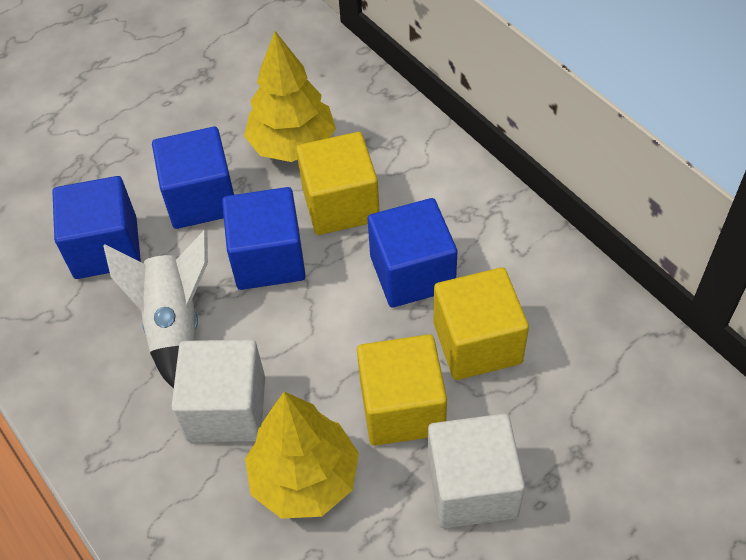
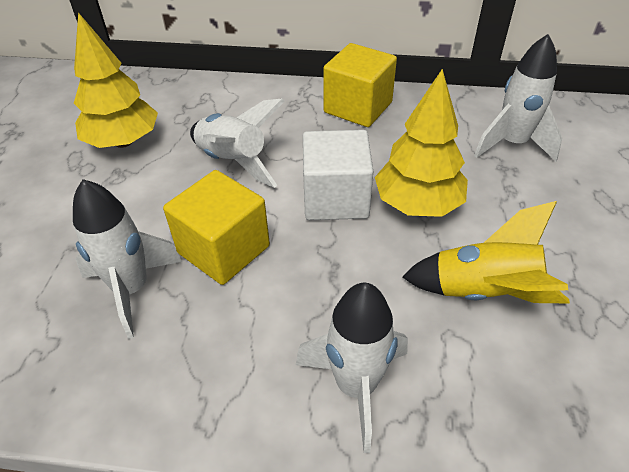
blue cube: 4 -> 0
white cube: 2 -> 1
white rocket: 1 -> 4
yellow cube: 3 -> 2
yellow rocket: 0 -> 1

